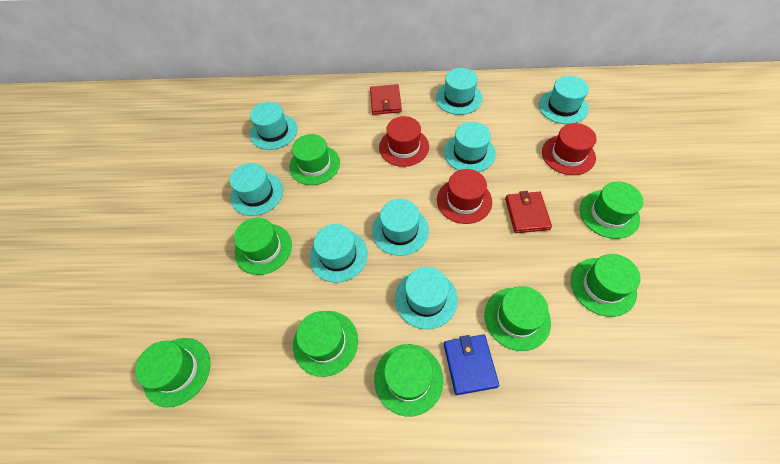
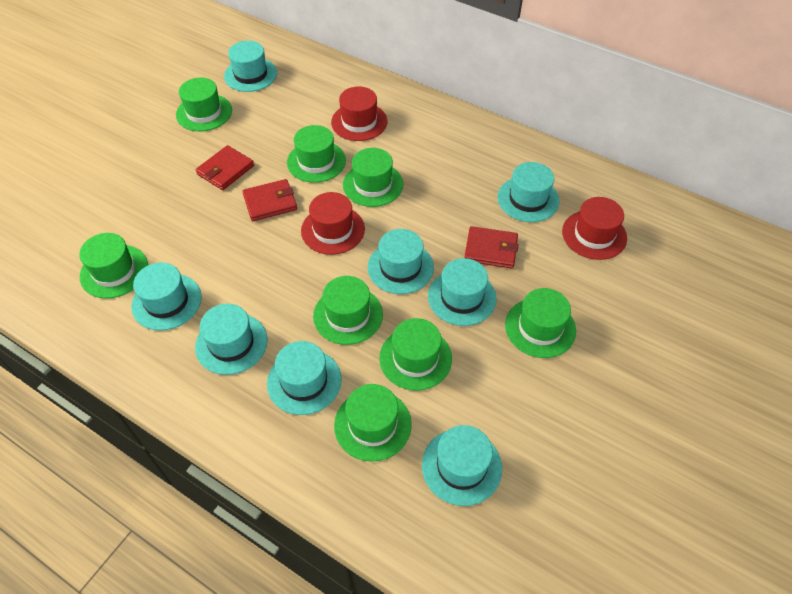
blue wallet: 1 -> 0
red wallet: 2 -> 3

